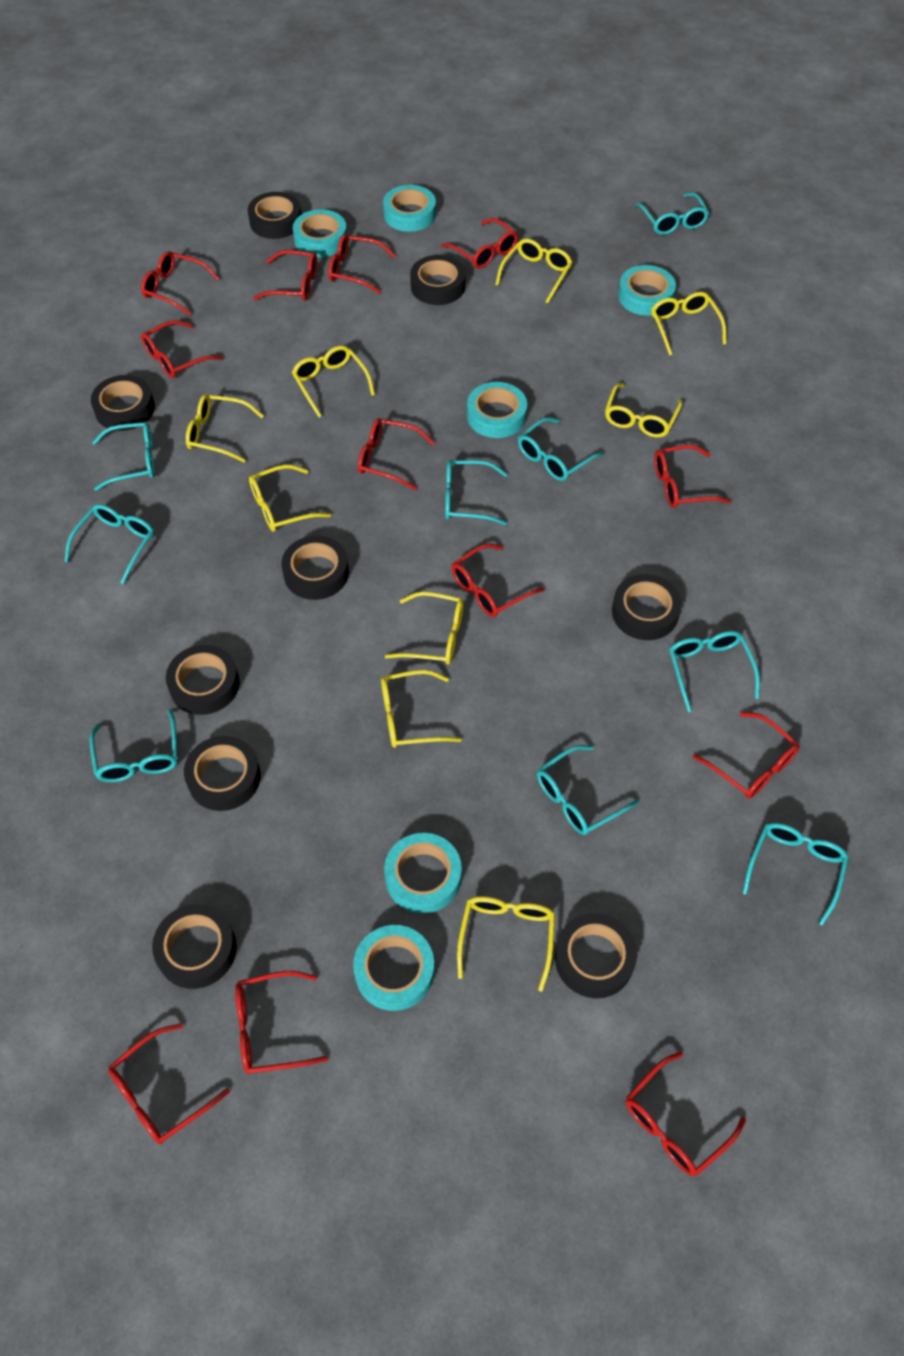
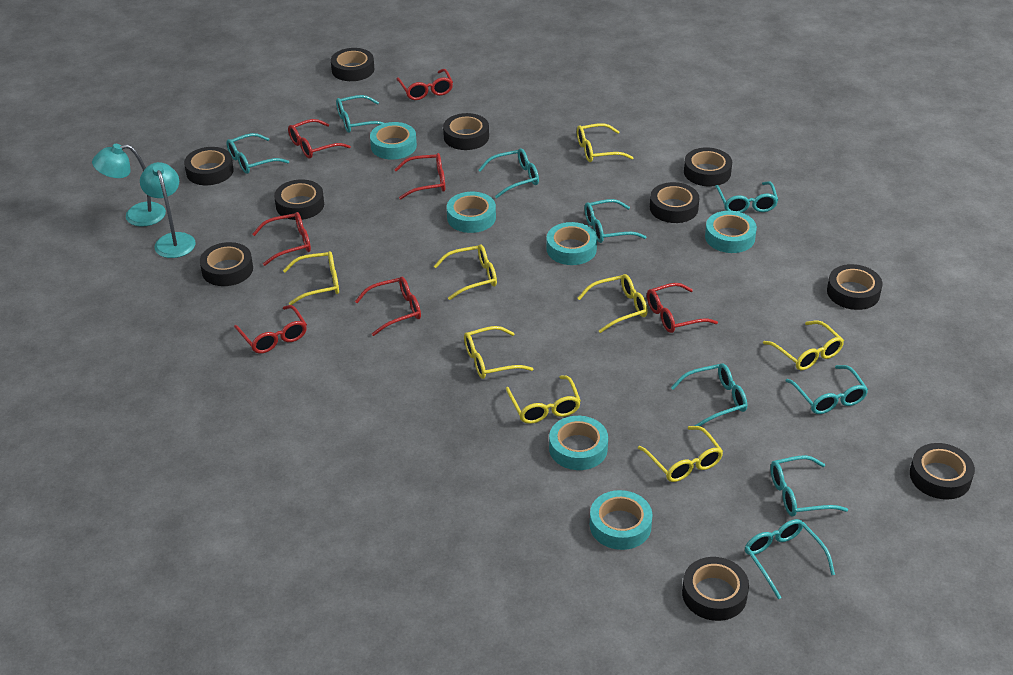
black tape: 9 -> 10
red glasses: 12 -> 7
turquoise lamp: 0 -> 2
yellow glasses: 9 -> 8

